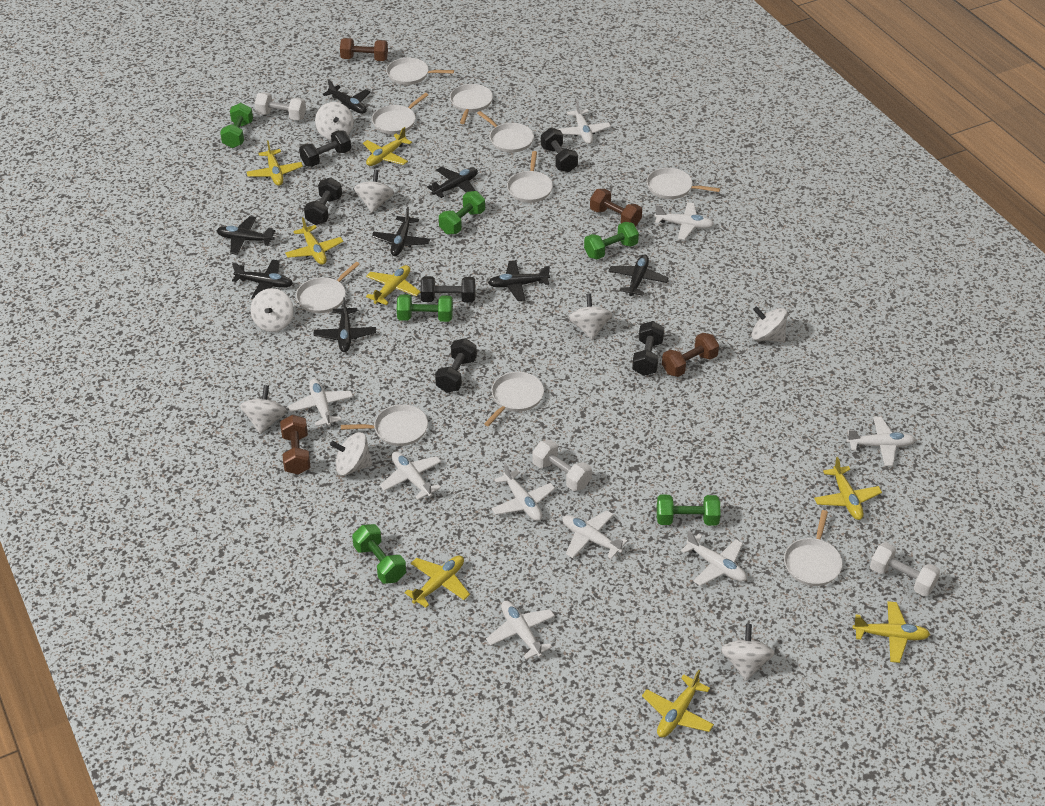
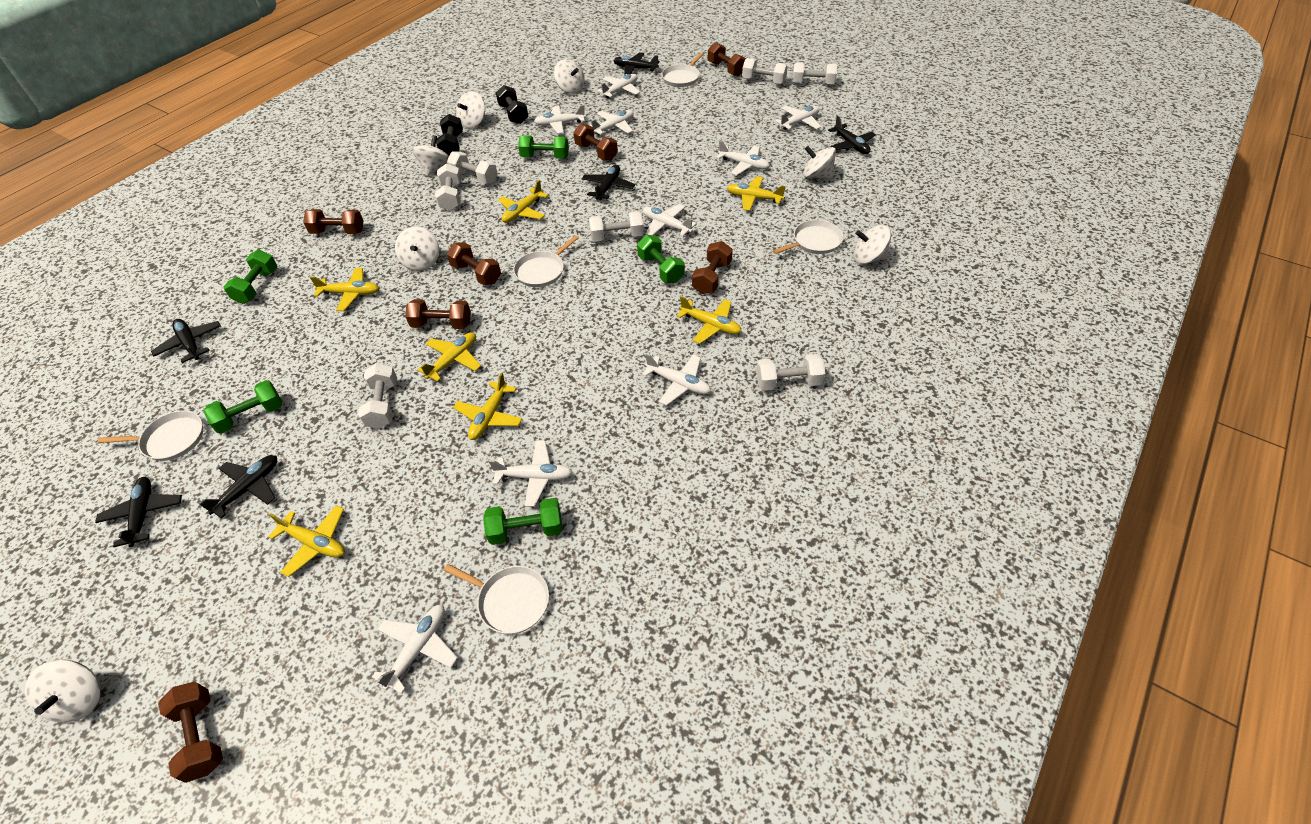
black dumbbell: 6 -> 2
black plane: 8 -> 6
brown dumbbell: 4 -> 7
green dumbbell: 6 -> 5
white dumbbell: 3 -> 7
white pan: 10 -> 5
white spinning top: 8 -> 7
yellow plane: 8 -> 7

